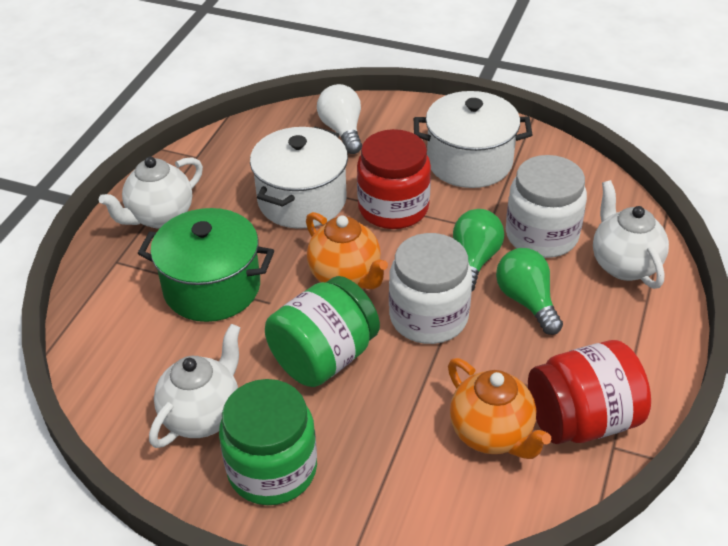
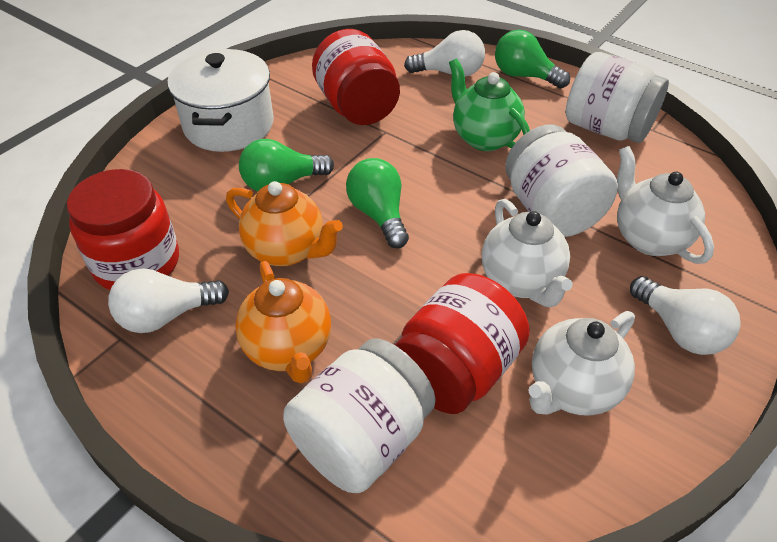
green jar: 2 -> 0
green light bulb: 2 -> 3
green pot: 1 -> 0
green teapot: 0 -> 1
red jar: 2 -> 3
white jar: 2 -> 3
white light bulb: 1 -> 3
white pot: 2 -> 1

